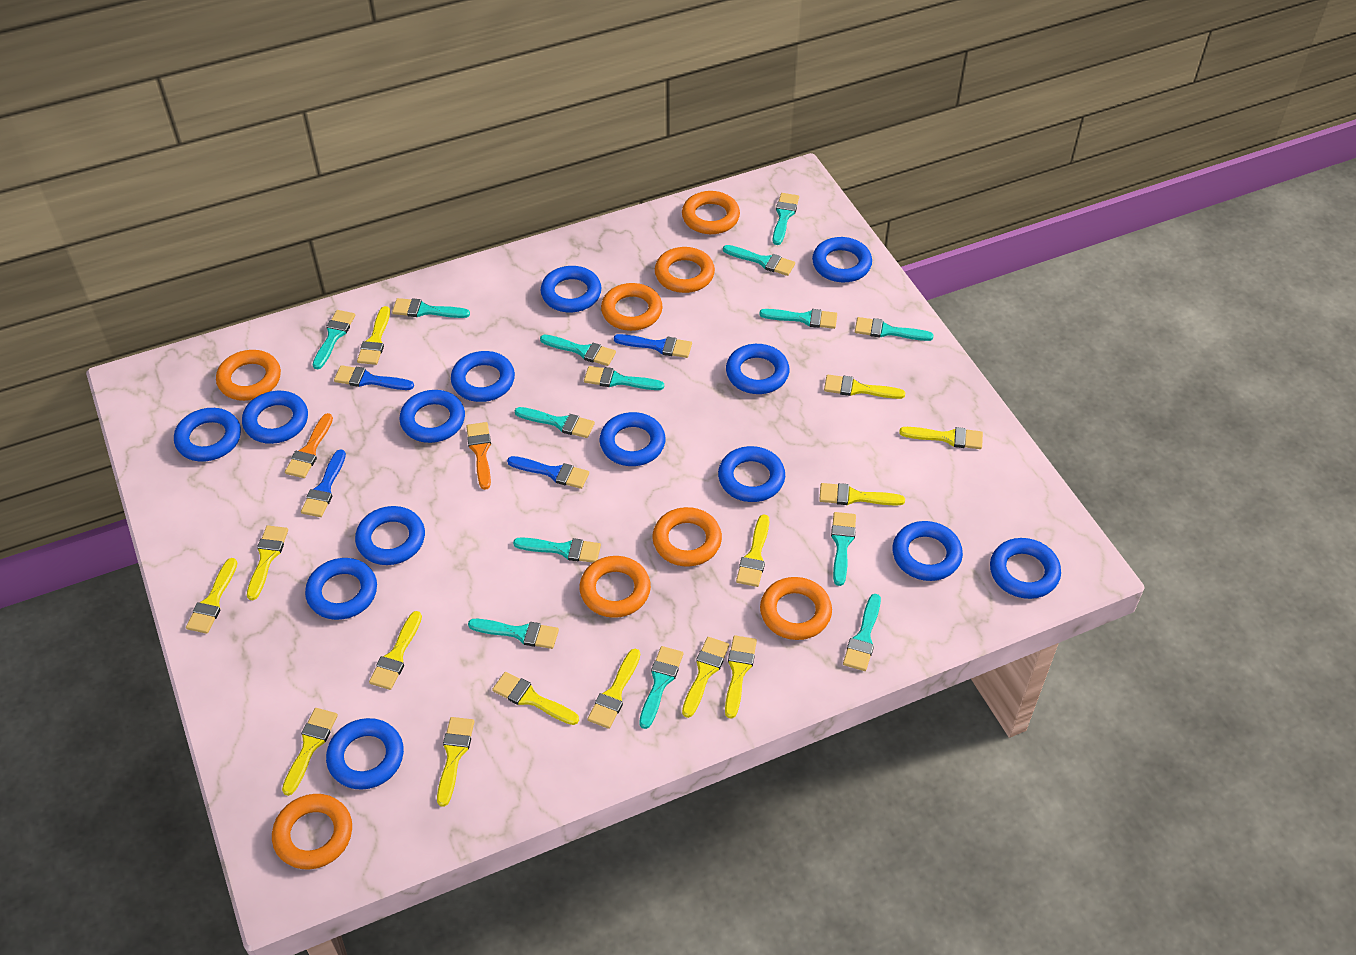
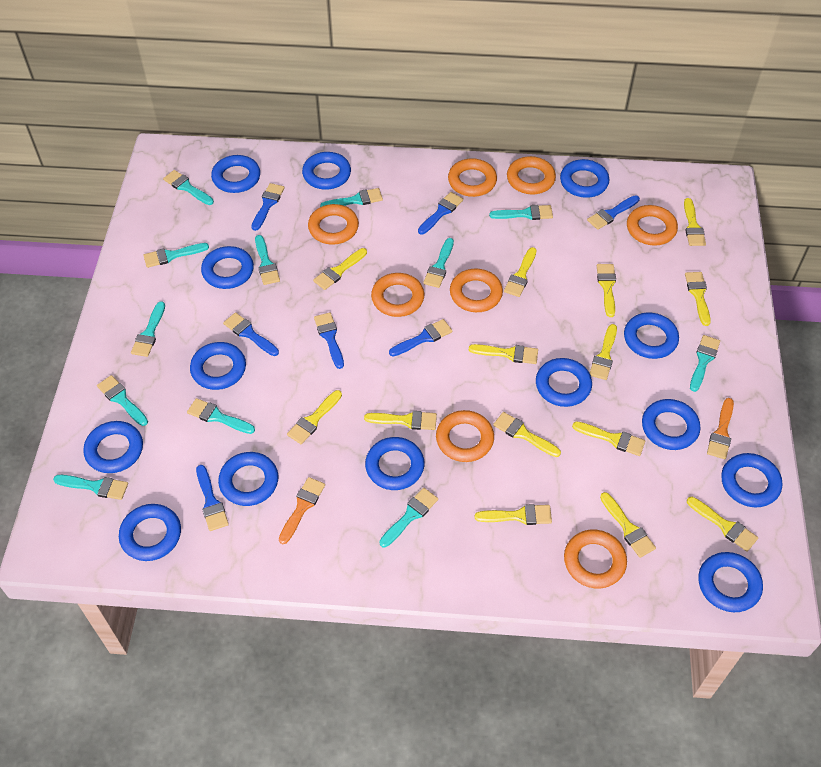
blue brush: 4 -> 7
turquoise brush: 14 -> 12

